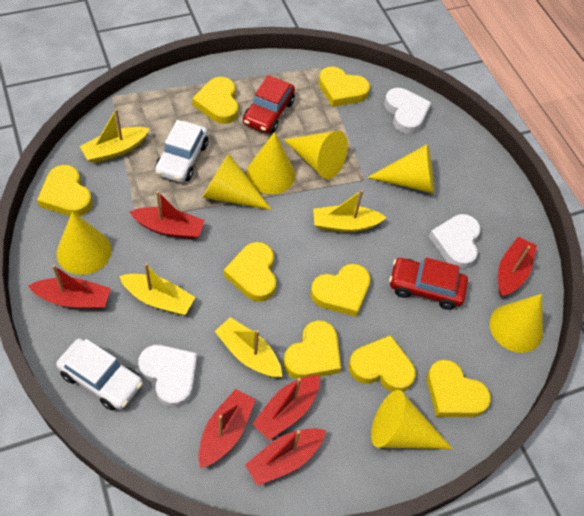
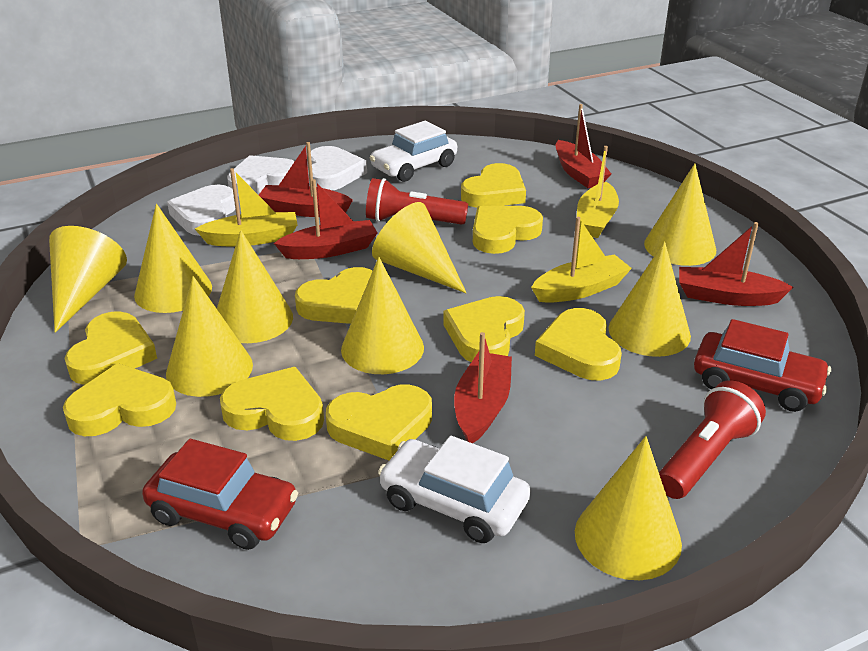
red boat: 6 -> 5
red flashlight: 0 -> 2
yellow boat: 4 -> 3
yellow cone: 7 -> 9
yellow heart: 8 -> 9

